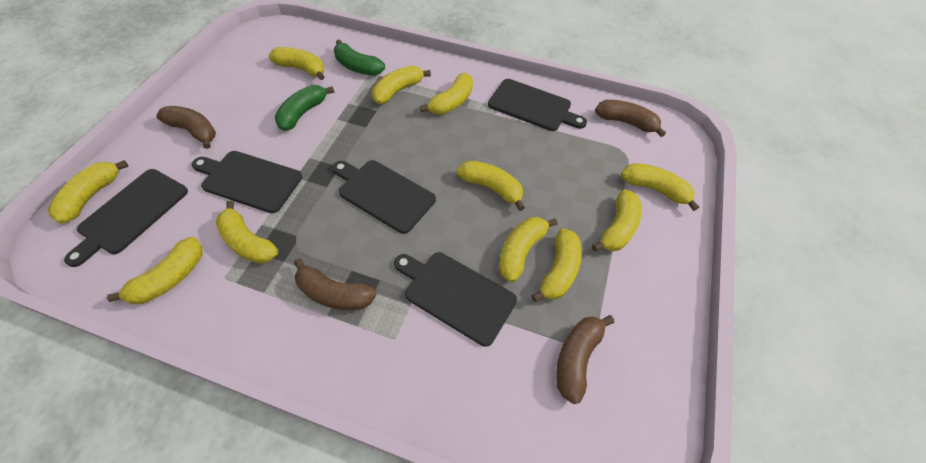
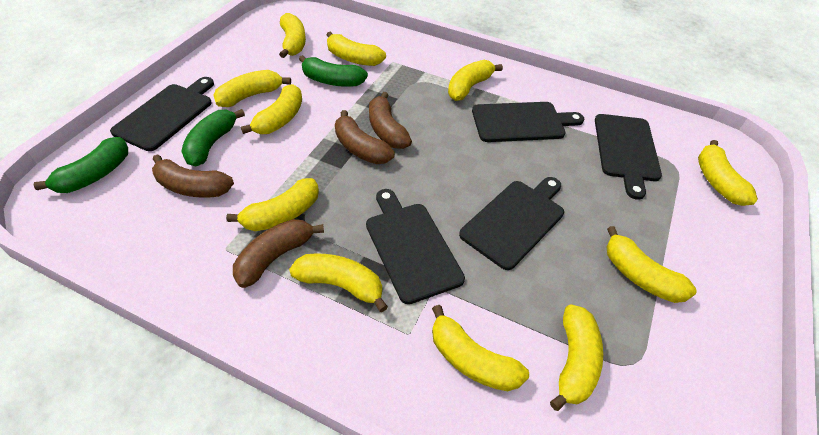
green banana: 2 -> 3

